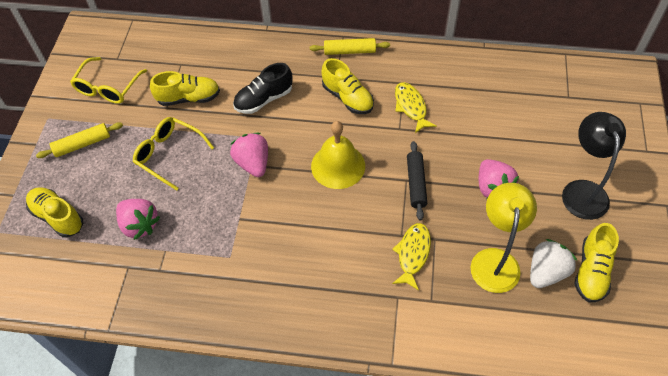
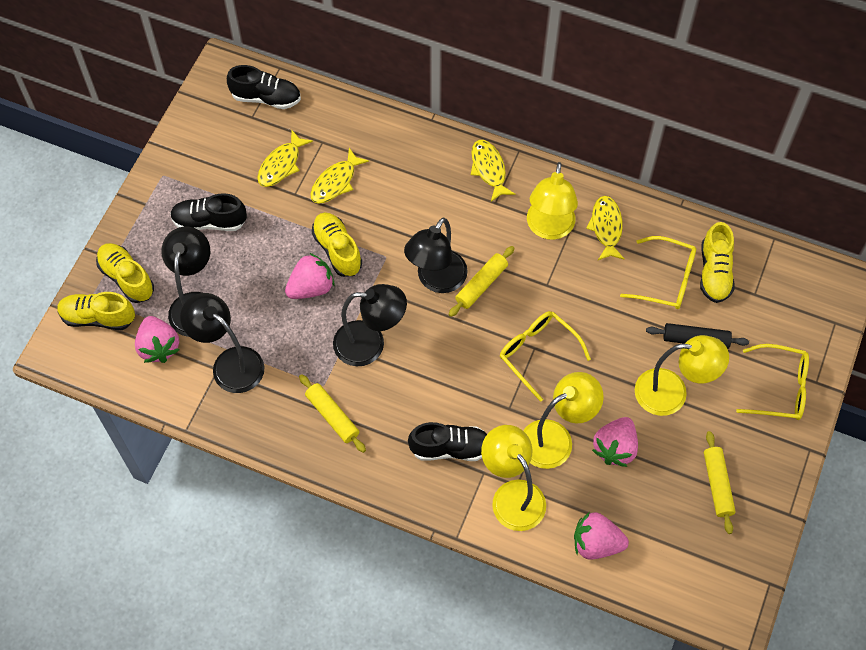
black lamp: 1 -> 4
black shoe: 1 -> 3
pink strawberry: 3 -> 4
white strawberry: 1 -> 0
yellow bell: 1 -> 0
yellow fish: 2 -> 4
yellow glasses: 2 -> 3
yellow lamp: 1 -> 4
yellow rolling pin: 2 -> 3

